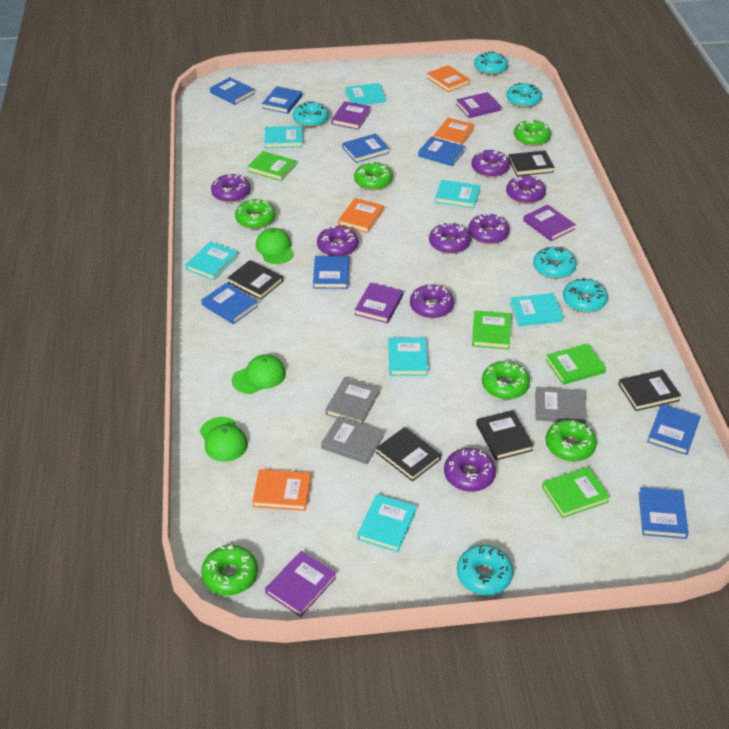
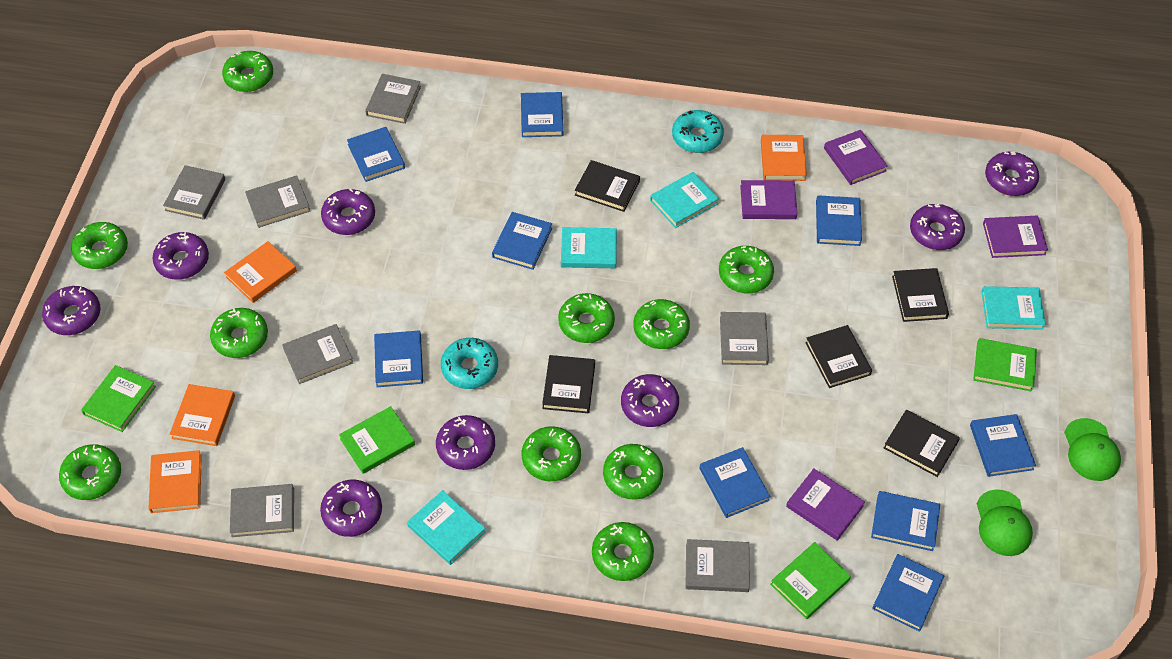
blue book: 8 -> 9
green cap: 3 -> 2
green donut: 6 -> 10
grey book: 3 -> 7
purple book: 5 -> 4
turquoise book: 7 -> 4
turquoise donut: 6 -> 2

